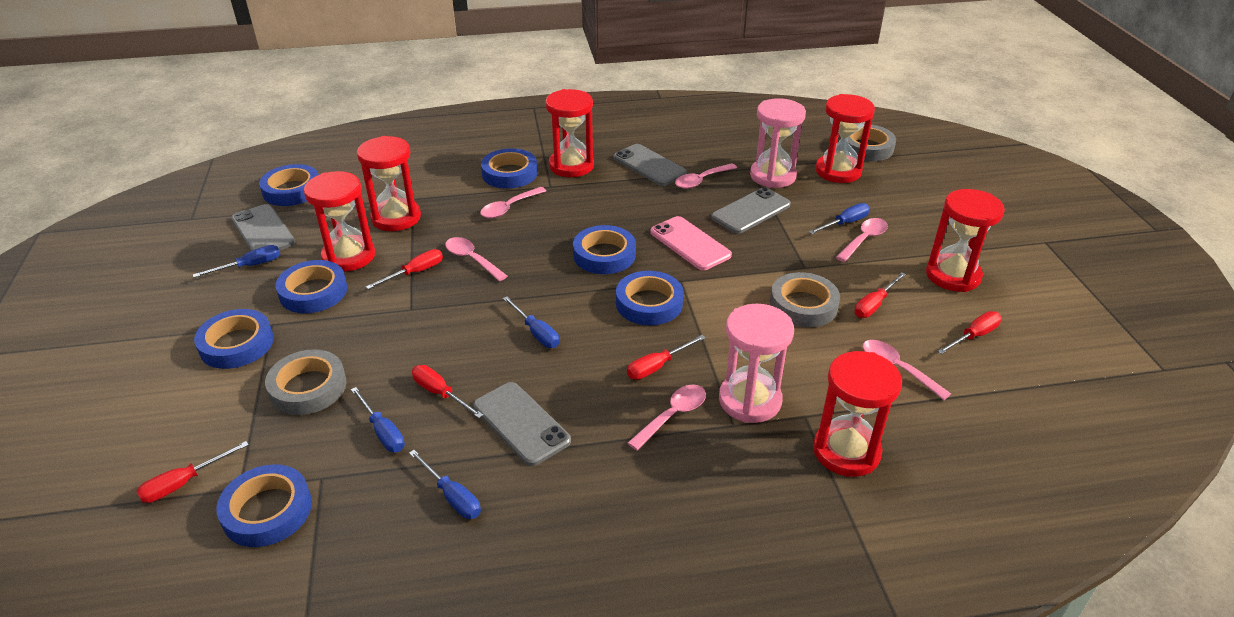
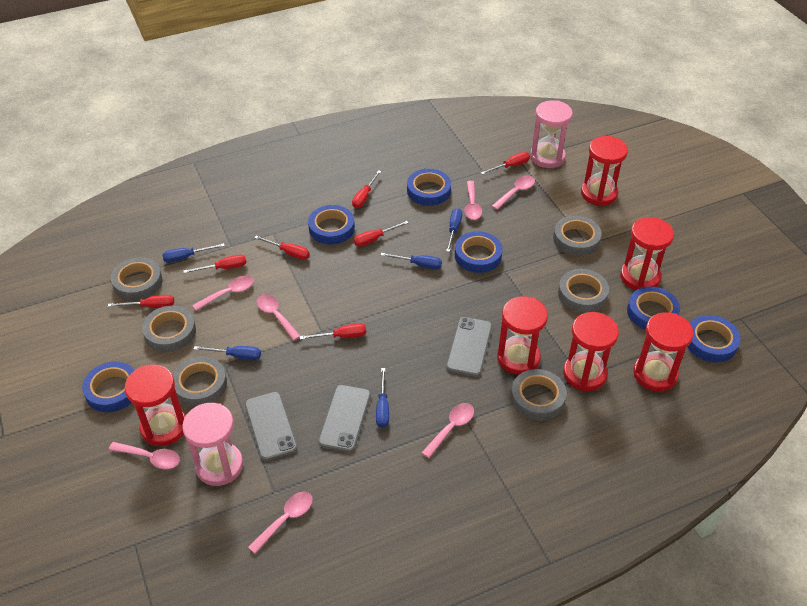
blue tape: 7 -> 6
grey phone: 4 -> 3
grey tape: 3 -> 6
pink phone: 1 -> 0
pink spoon: 6 -> 7
red screwdriver: 6 -> 7

